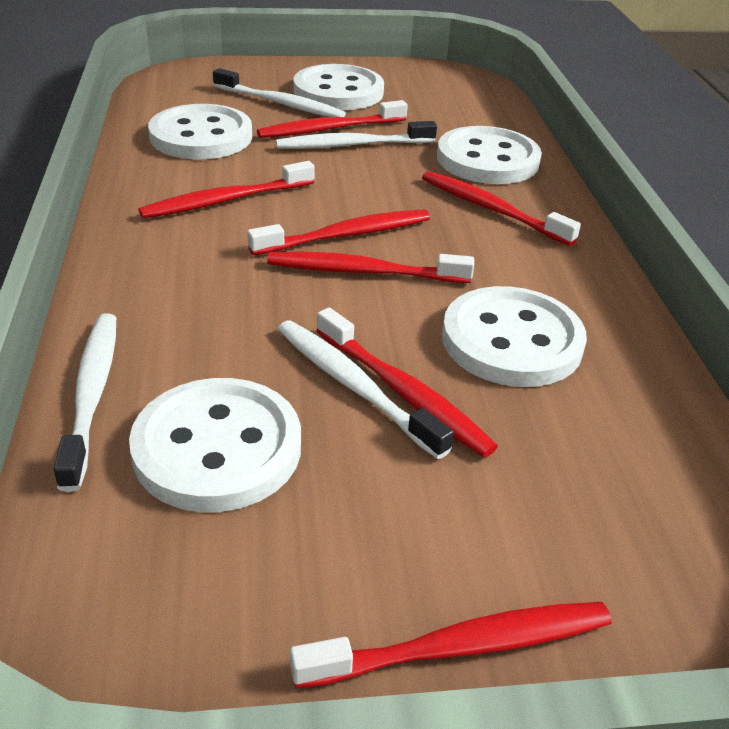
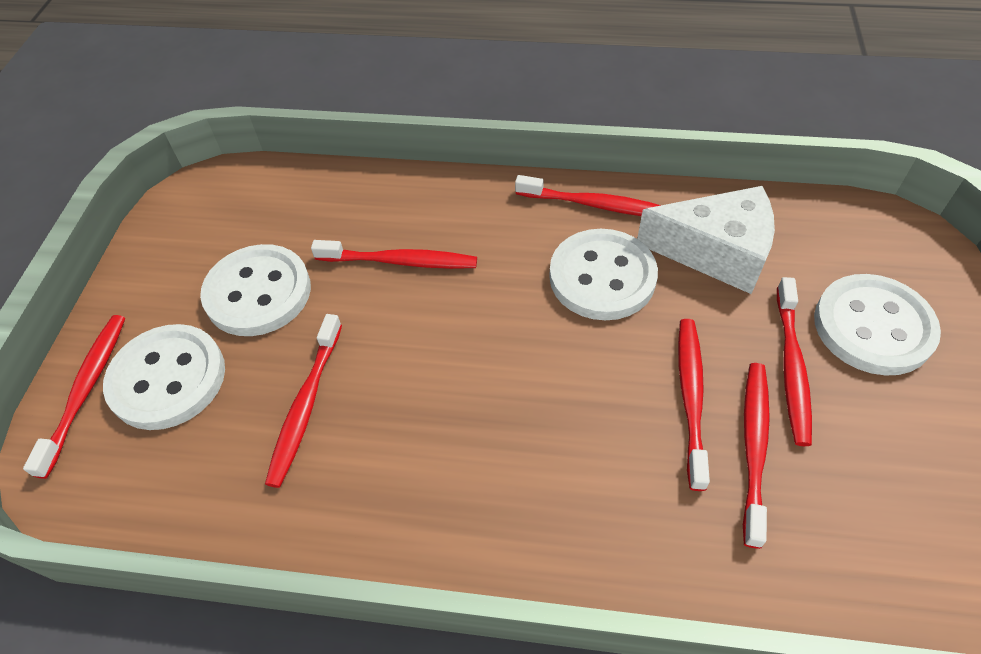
white button: 5 -> 4
white cheese: 0 -> 1
white toothbrush: 4 -> 0

